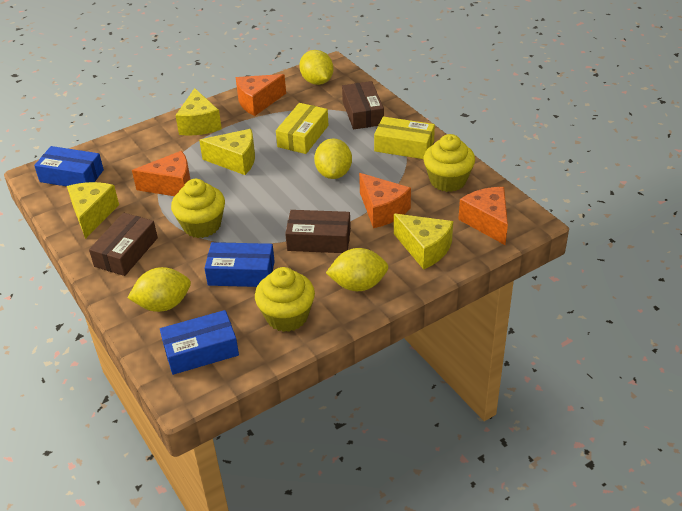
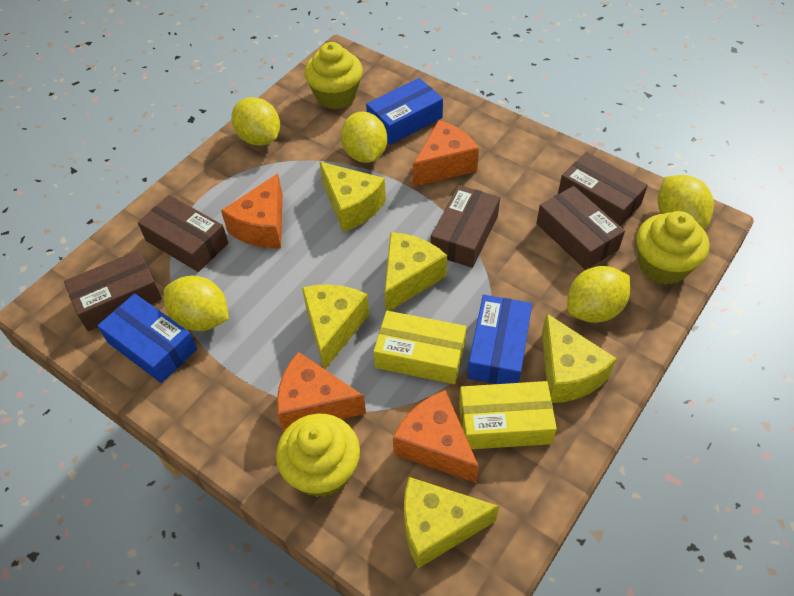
brown box: 3 -> 5
yellow cheese: 4 -> 5
yellow lemon: 4 -> 5

